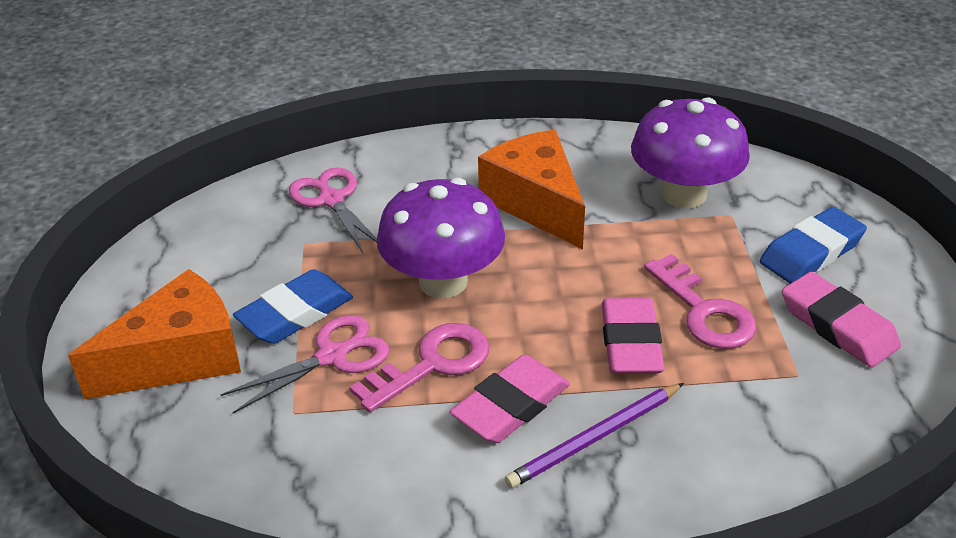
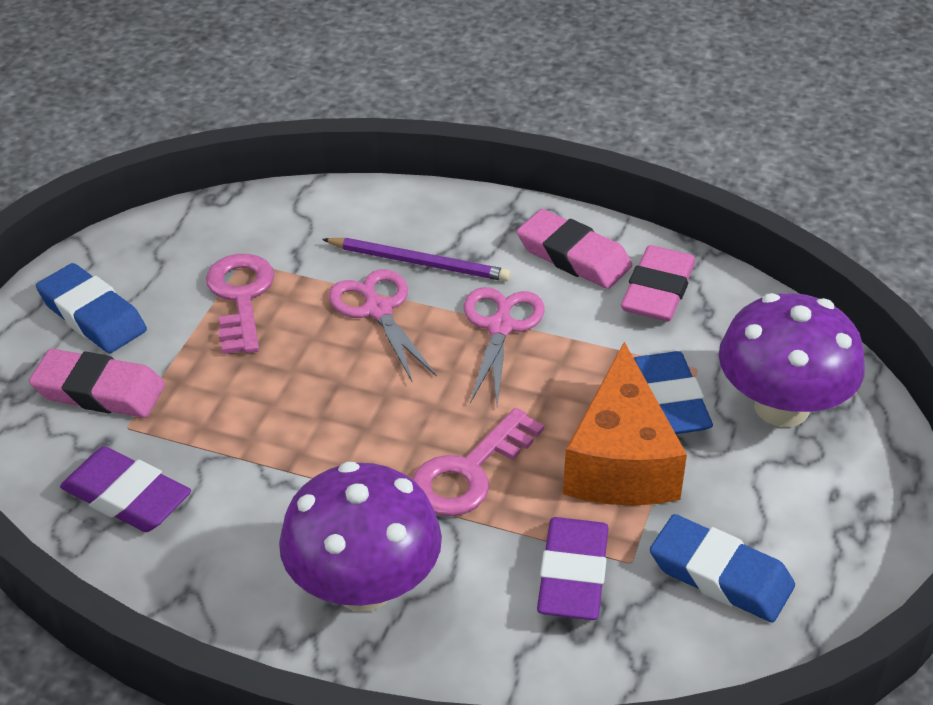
blue eraser: 2 -> 3
orange cheese: 2 -> 1
purple eraser: 0 -> 2

